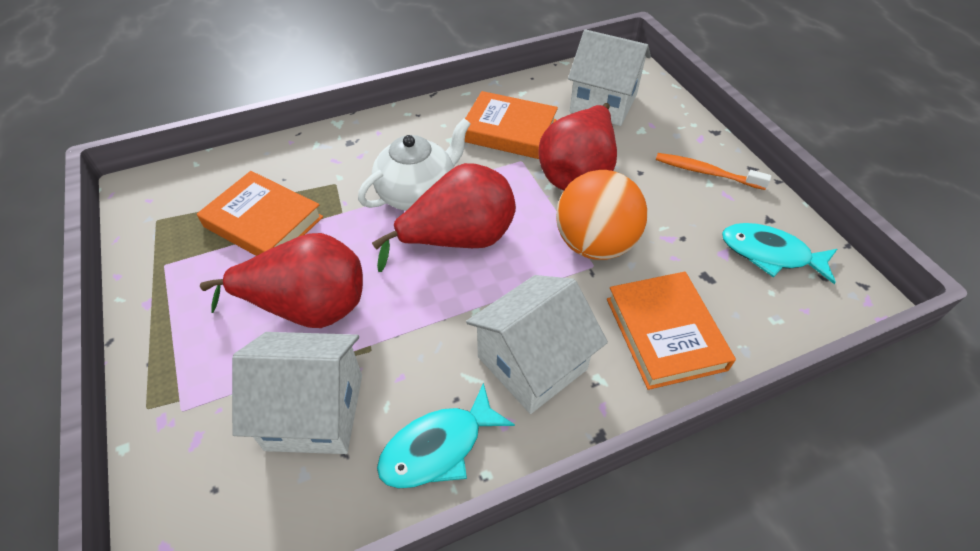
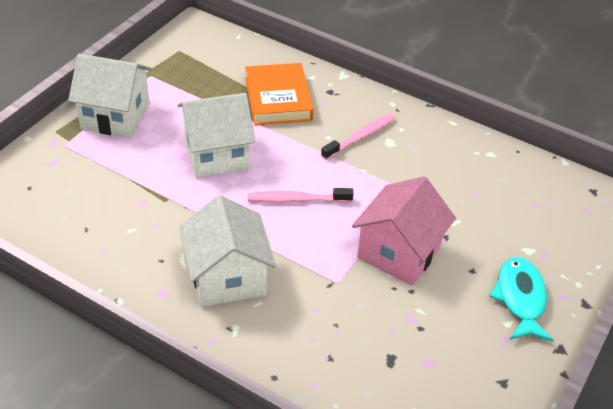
orange ball: 1 -> 0
orange book: 3 -> 1
orange toothbrush: 1 -> 0
pink house: 0 -> 1
pink toothbrush: 0 -> 2
red pear: 3 -> 0
turquoise fish: 2 -> 1
white teapot: 1 -> 0

